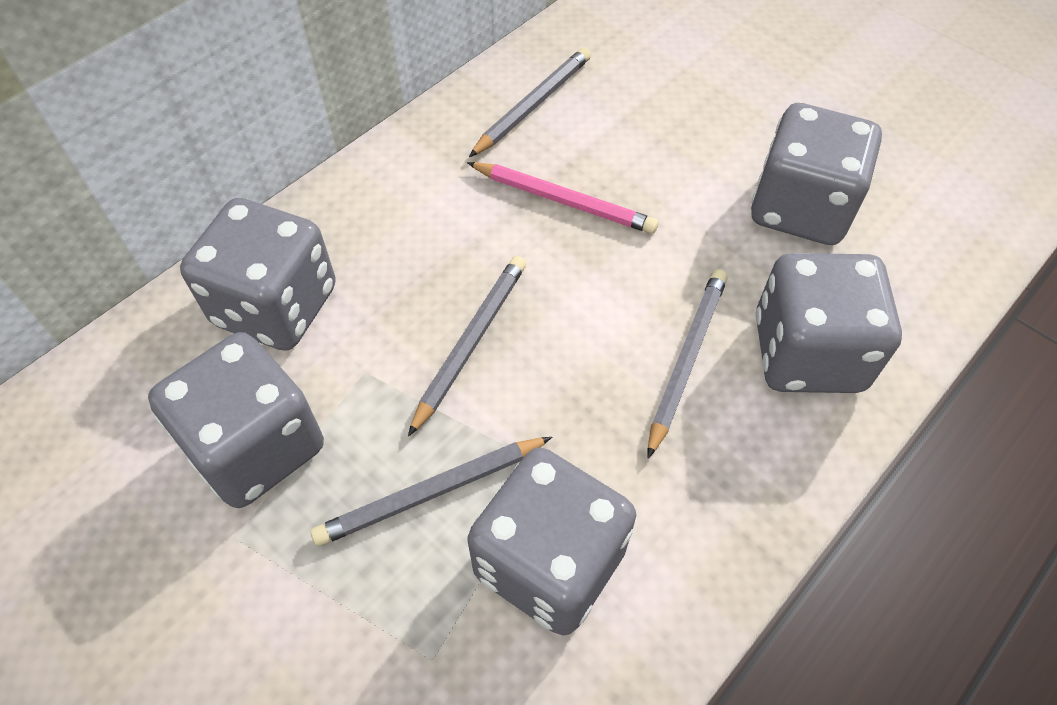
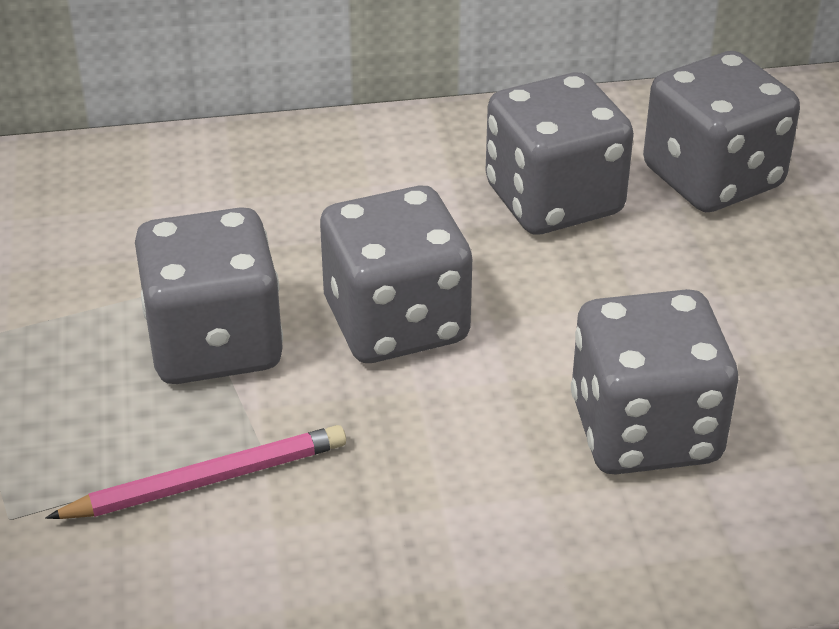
grey pencil: 4 -> 0

